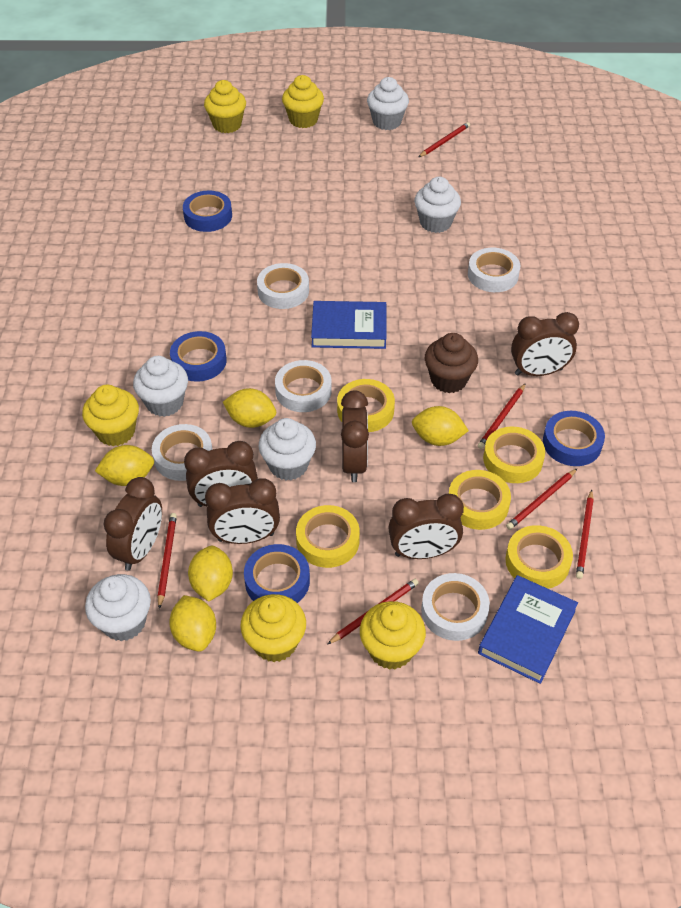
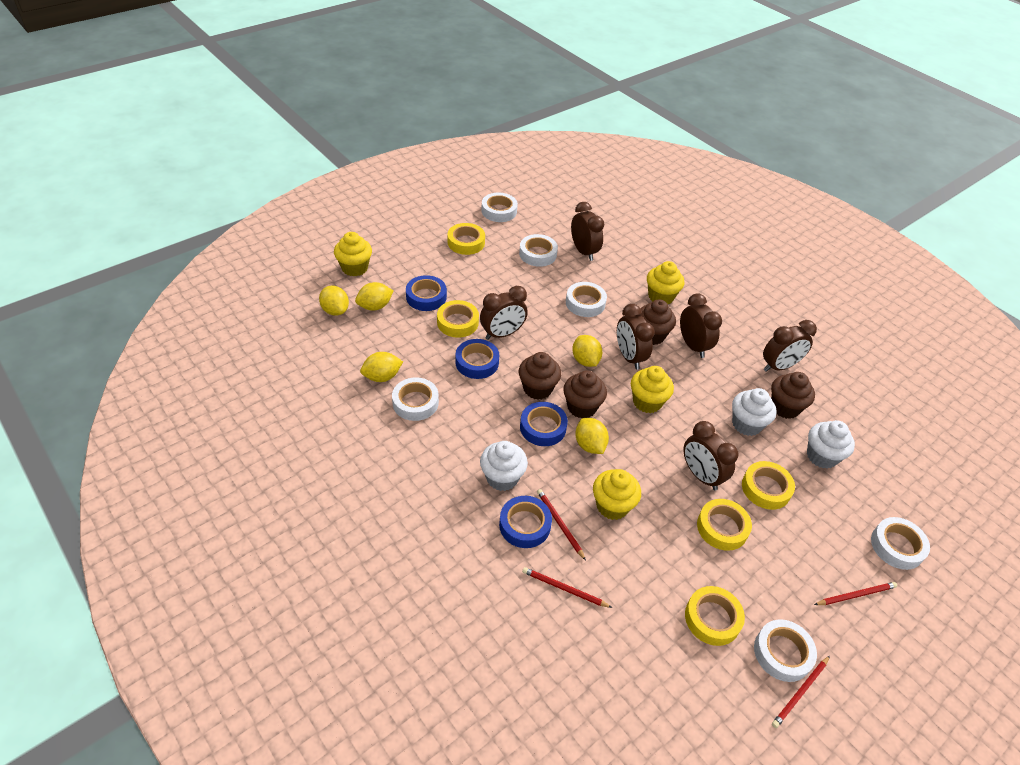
blue book: 2 -> 0
brown cupcake: 1 -> 4
red pencil: 6 -> 4
white cupcake: 5 -> 3
white tape: 5 -> 6
yellow cupcake: 5 -> 4

